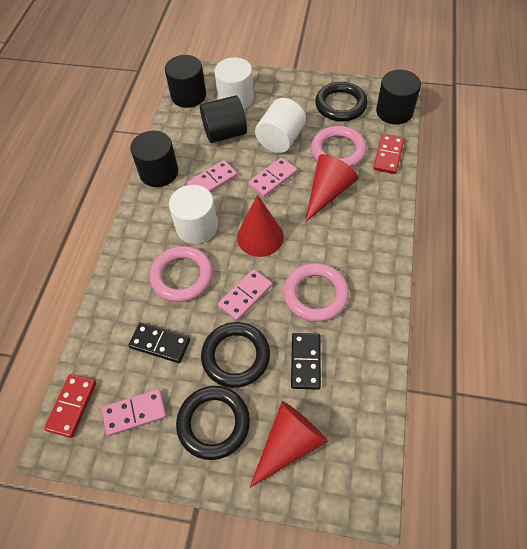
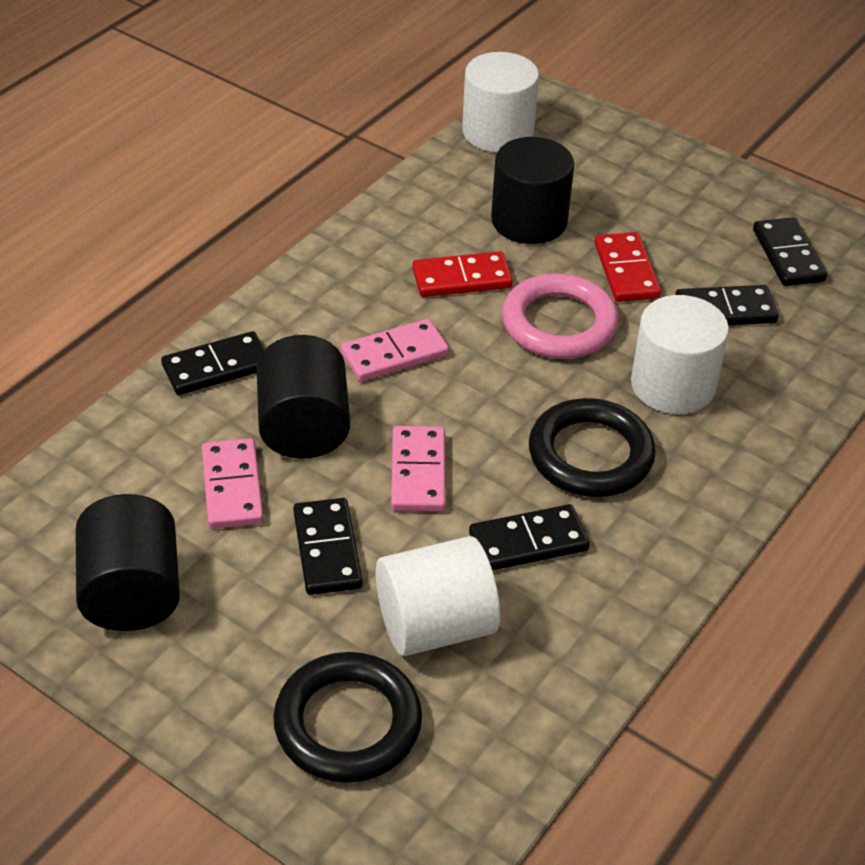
black cylinder: 4 -> 3
black domino: 2 -> 5
black ring: 3 -> 2
pink domino: 4 -> 3
pink ring: 3 -> 1
red cone: 3 -> 0

